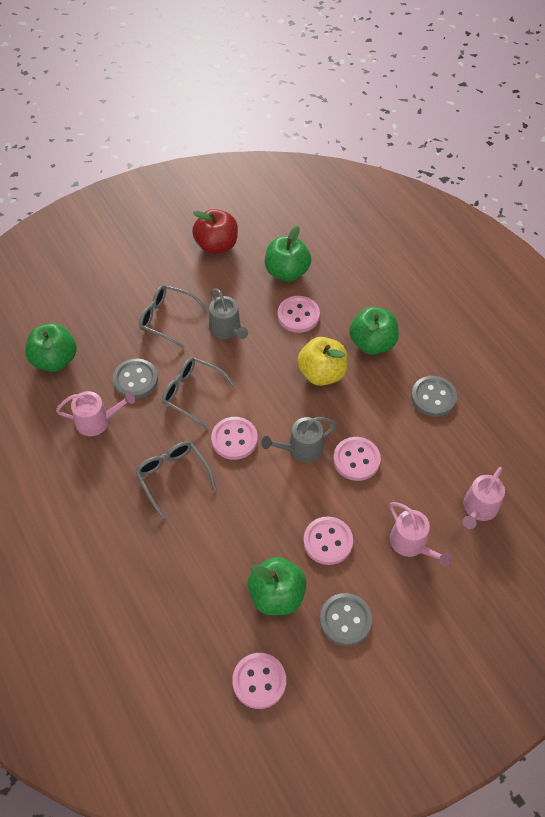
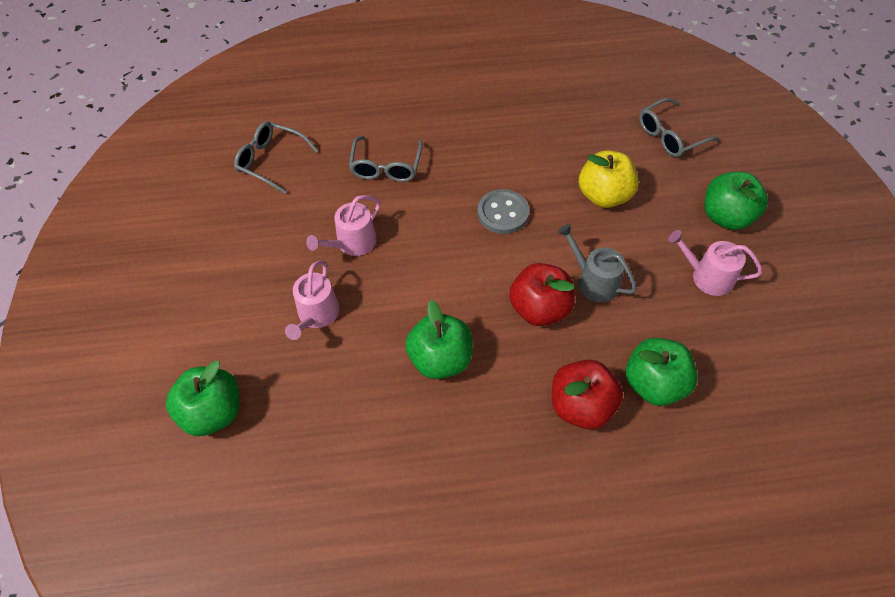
grey button: 3 -> 1
grey watering can: 2 -> 1
pink button: 5 -> 0
red apple: 1 -> 2

